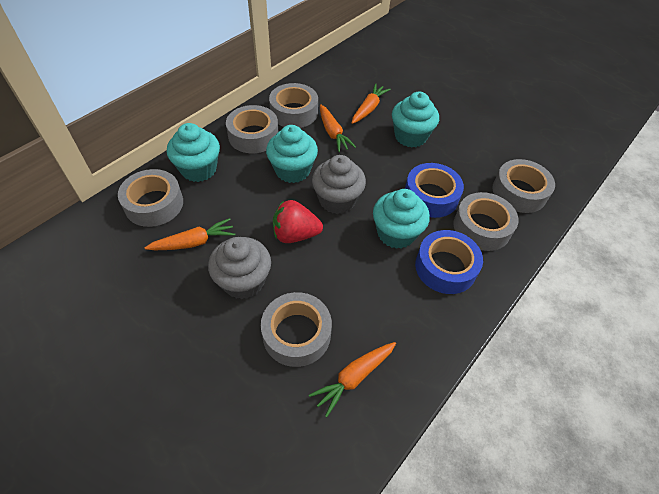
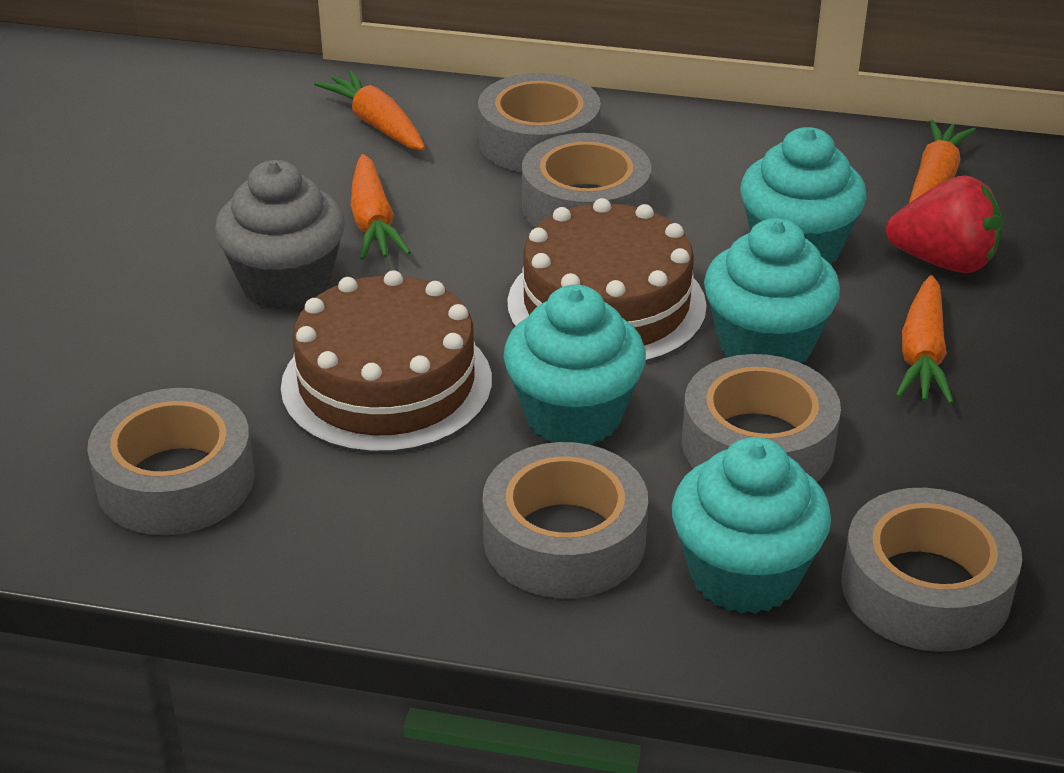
blue tape: 2 -> 0
brown cake: 0 -> 2
grey cupcake: 2 -> 1

